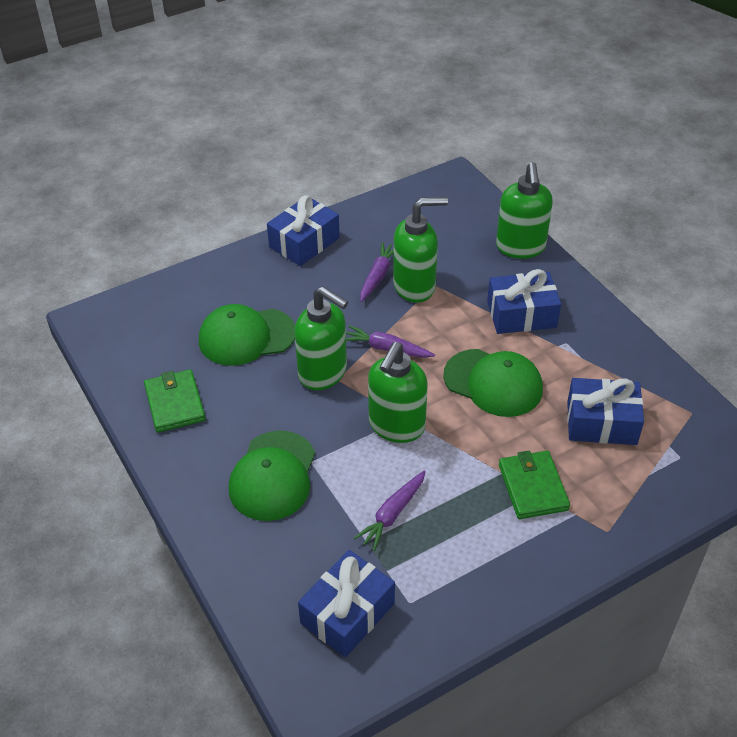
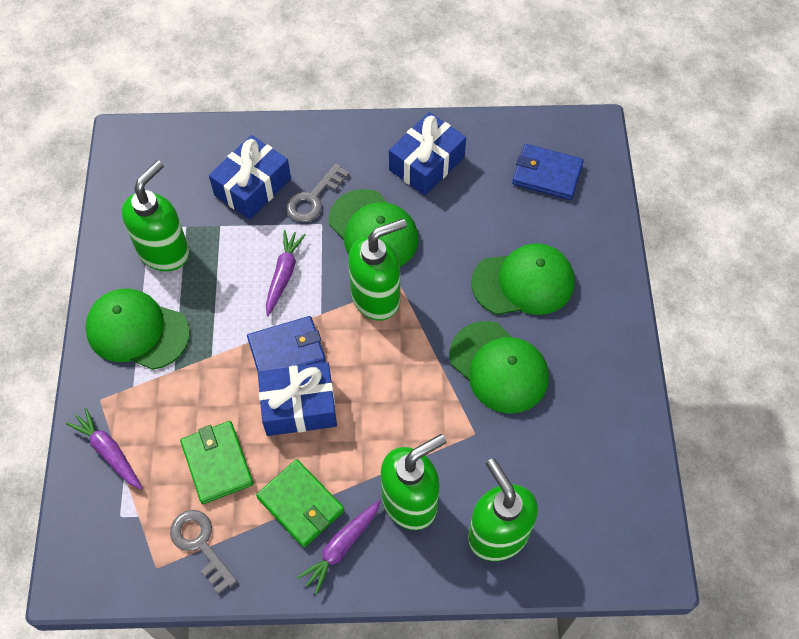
blue gift: 4 -> 3
blue wallet: 0 -> 2
green cap: 3 -> 4
grey key: 0 -> 2

